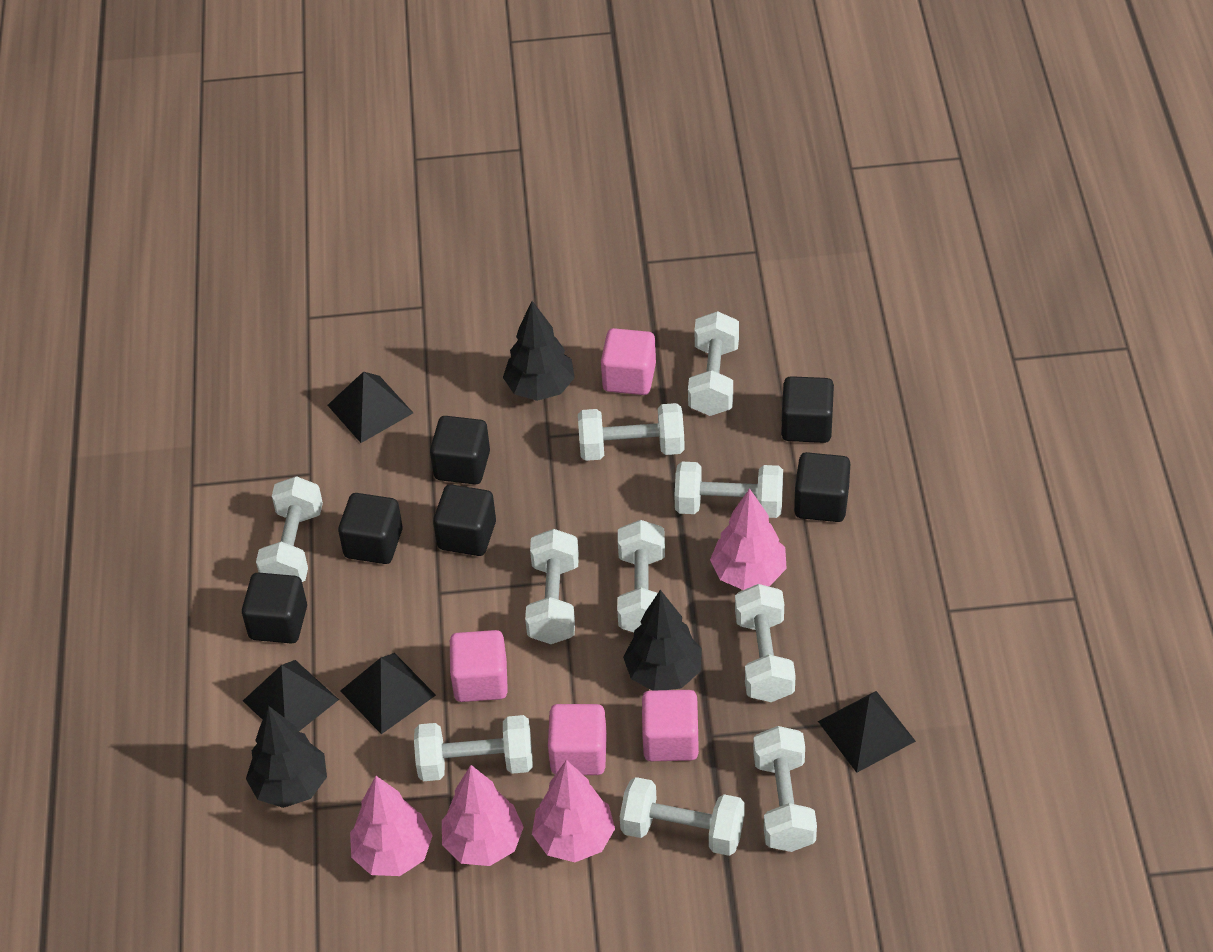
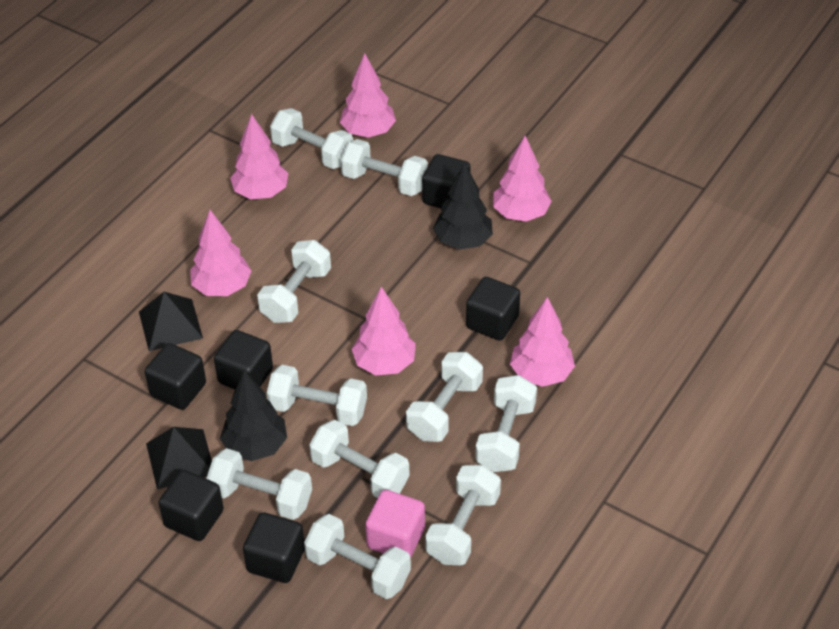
black pyramid: 4 -> 2
black tree: 3 -> 2
pink cube: 4 -> 1
pink tree: 4 -> 6

